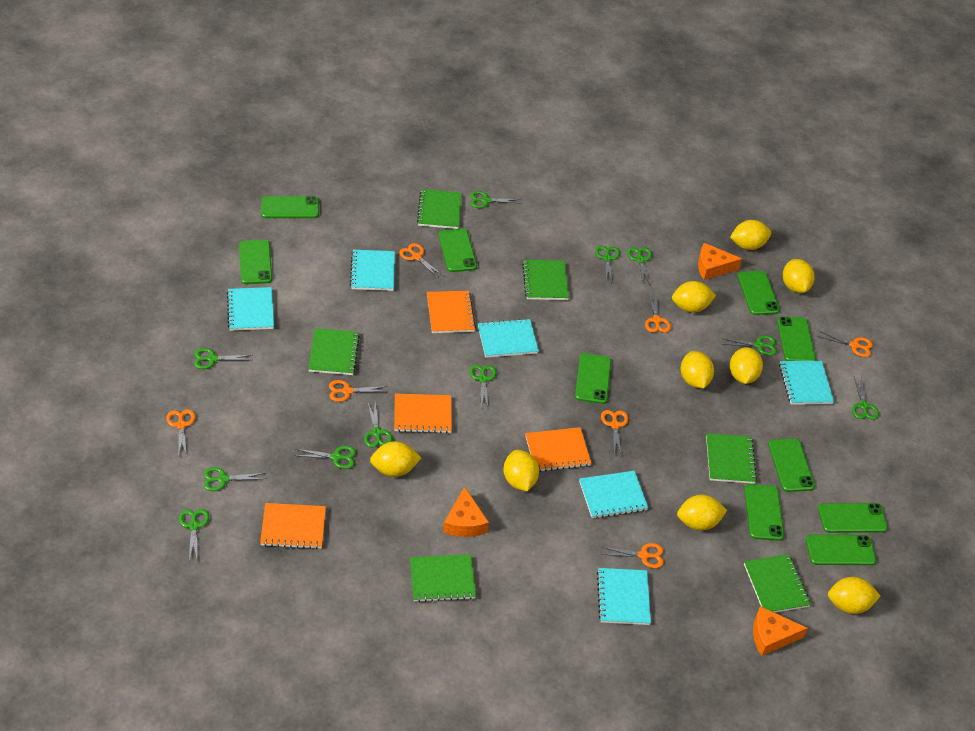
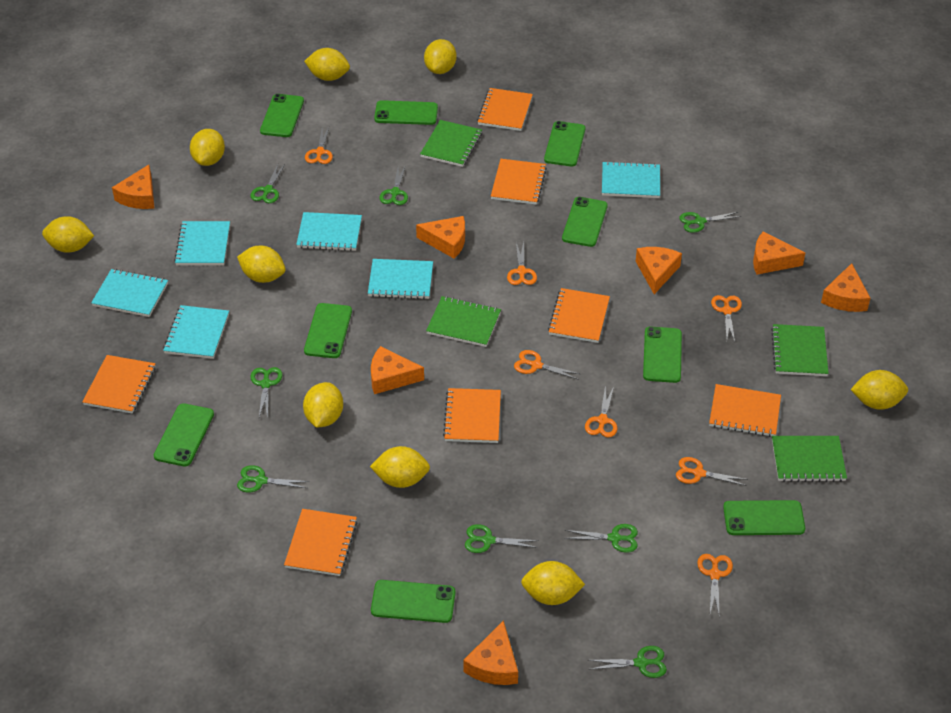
green notebook: 6 -> 4
green phone: 10 -> 9
green scissors: 11 -> 8
orange cheese: 3 -> 7
orange notebook: 4 -> 7

